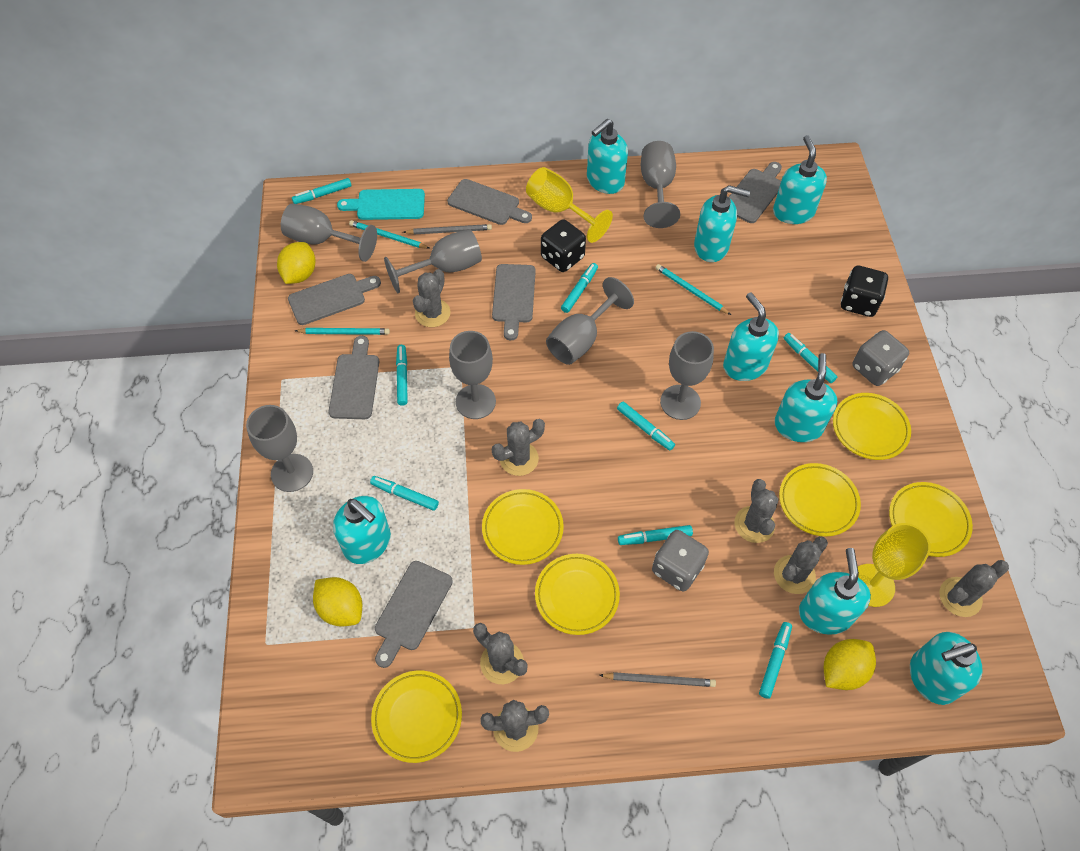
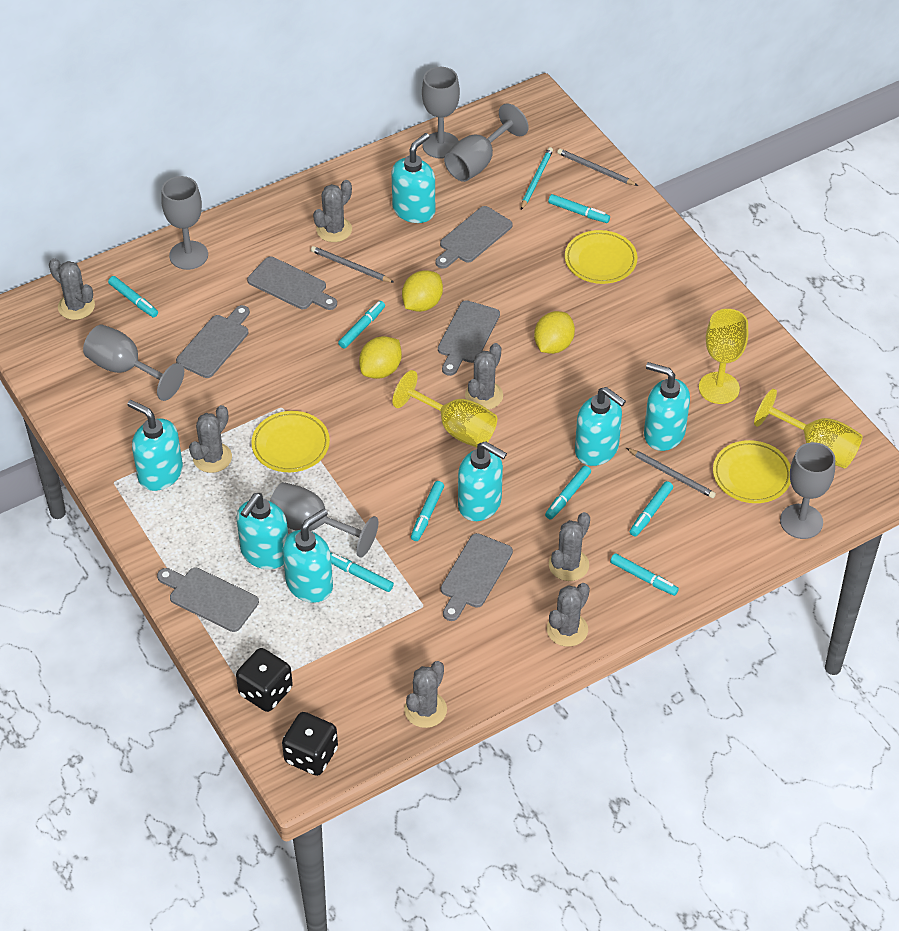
grey dice: 2 -> 0
grey goblet: 7 -> 6
grey pencil: 2 -> 3
turquoise cutting board: 1 -> 0
turquoise pencil: 3 -> 1
turquoise soap dispenser: 8 -> 7
yellow goblet: 2 -> 3
yellow plate: 6 -> 3

